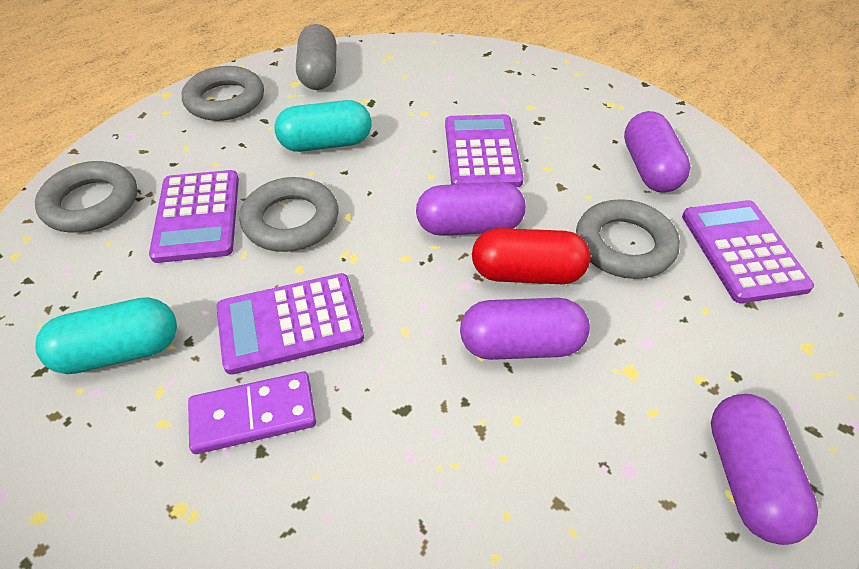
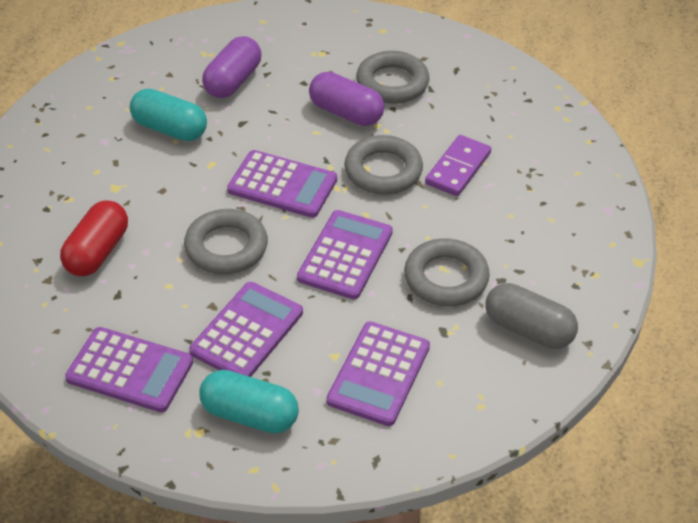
purple calculator: 4 -> 5
purple capsule: 4 -> 2

